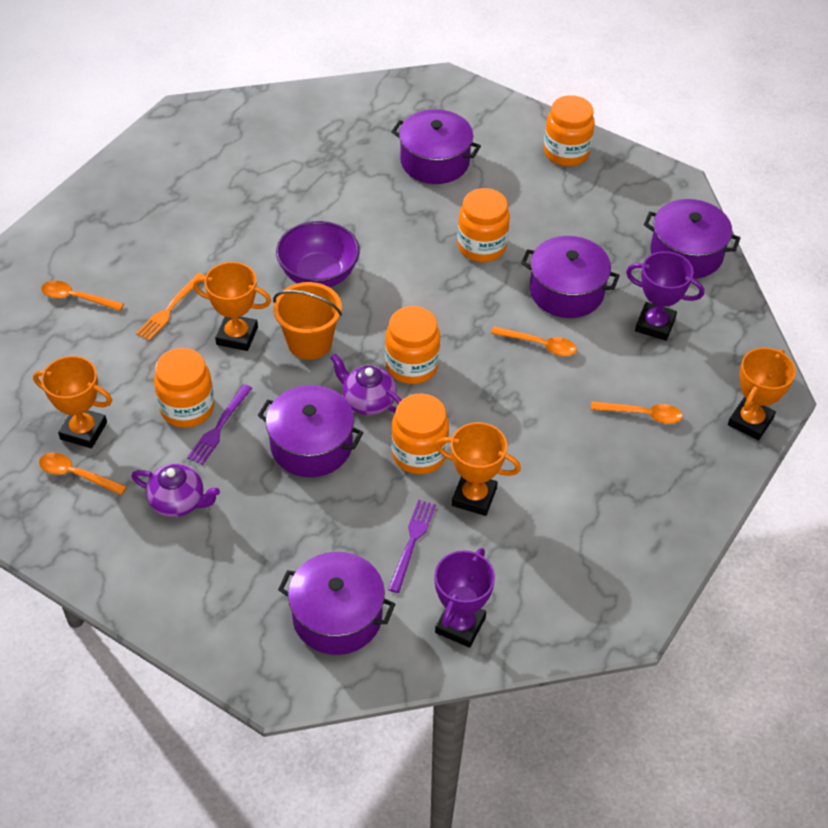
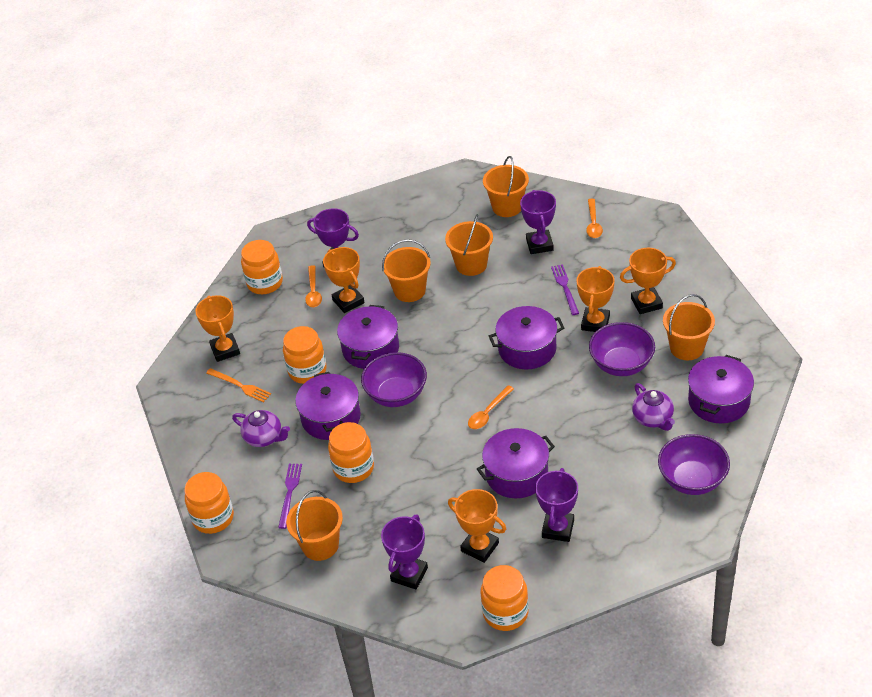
orange bucket: 1 -> 5
orange spoon: 4 -> 3
orange trophy: 4 -> 5
purple bowl: 1 -> 3
purple trophy: 2 -> 4

